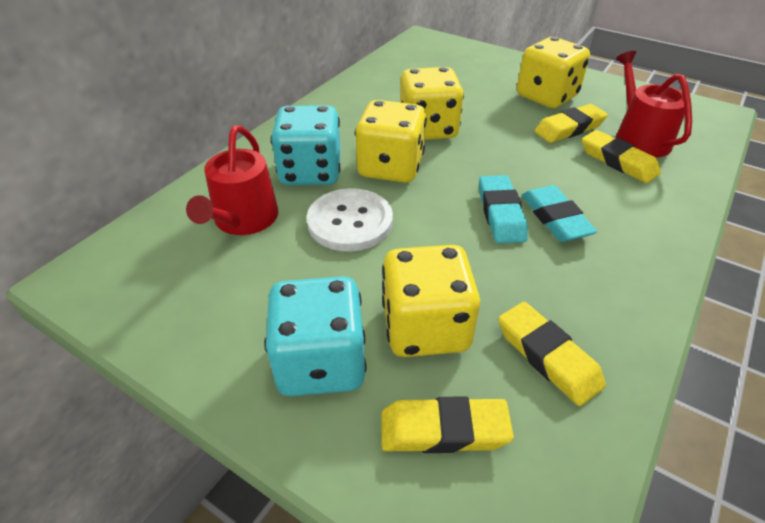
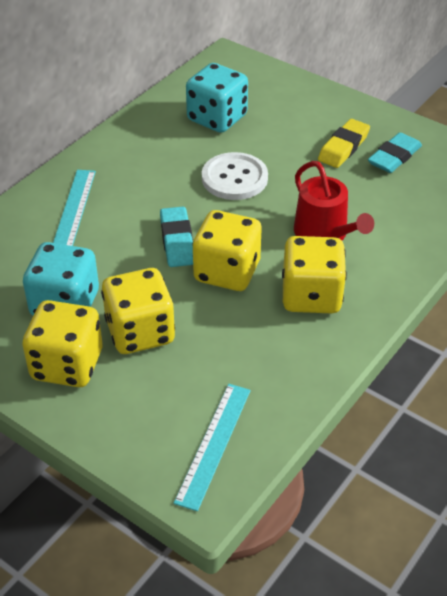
red watering can: 2 -> 1
turquoise ruler: 0 -> 2
yellow eraser: 4 -> 1

